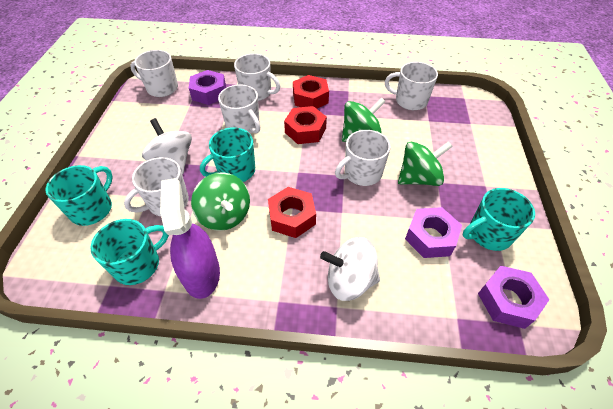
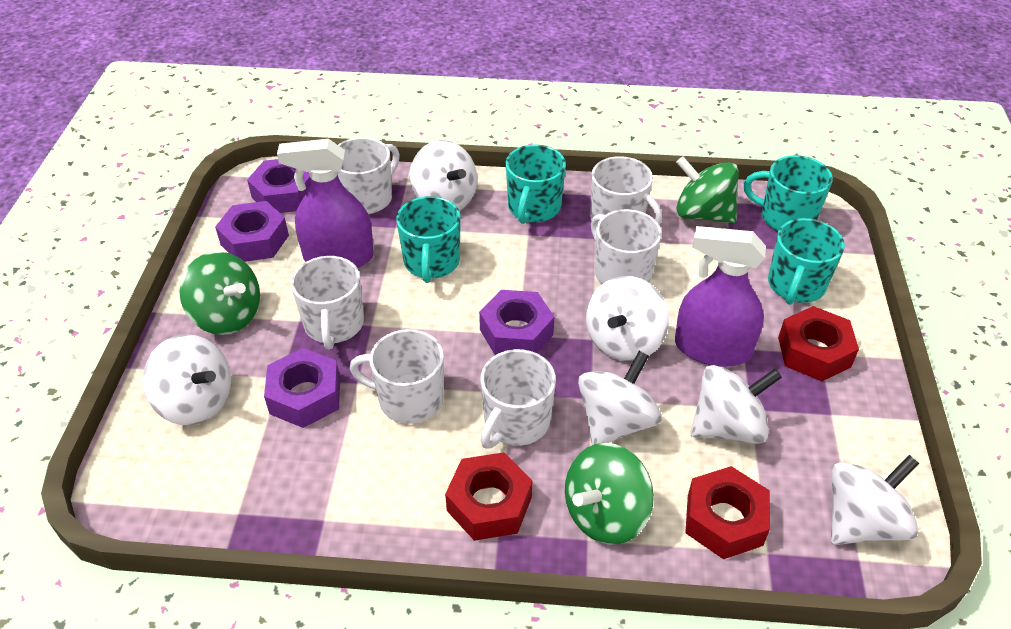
purple nut: 3 -> 4
purple spray bottle: 1 -> 2
white spinning top: 2 -> 6

